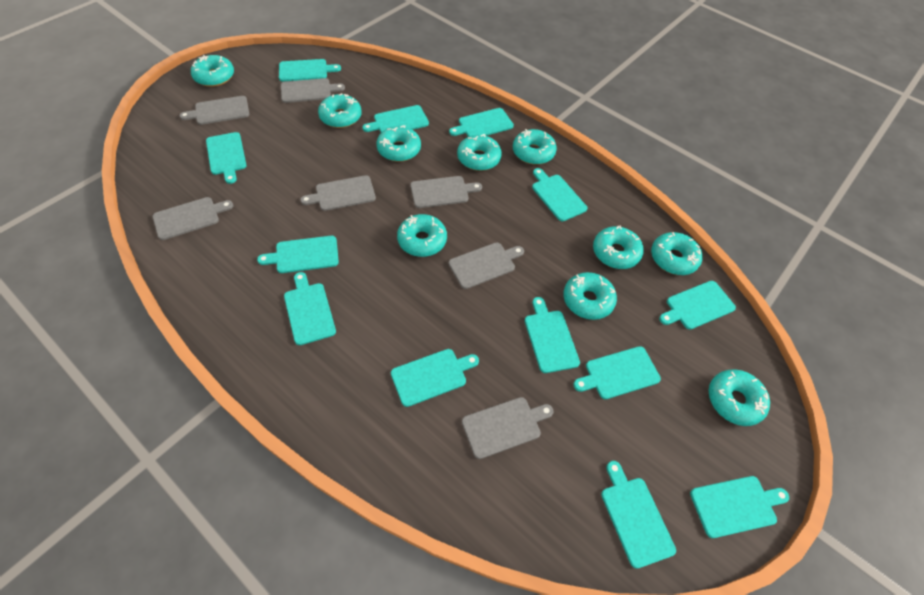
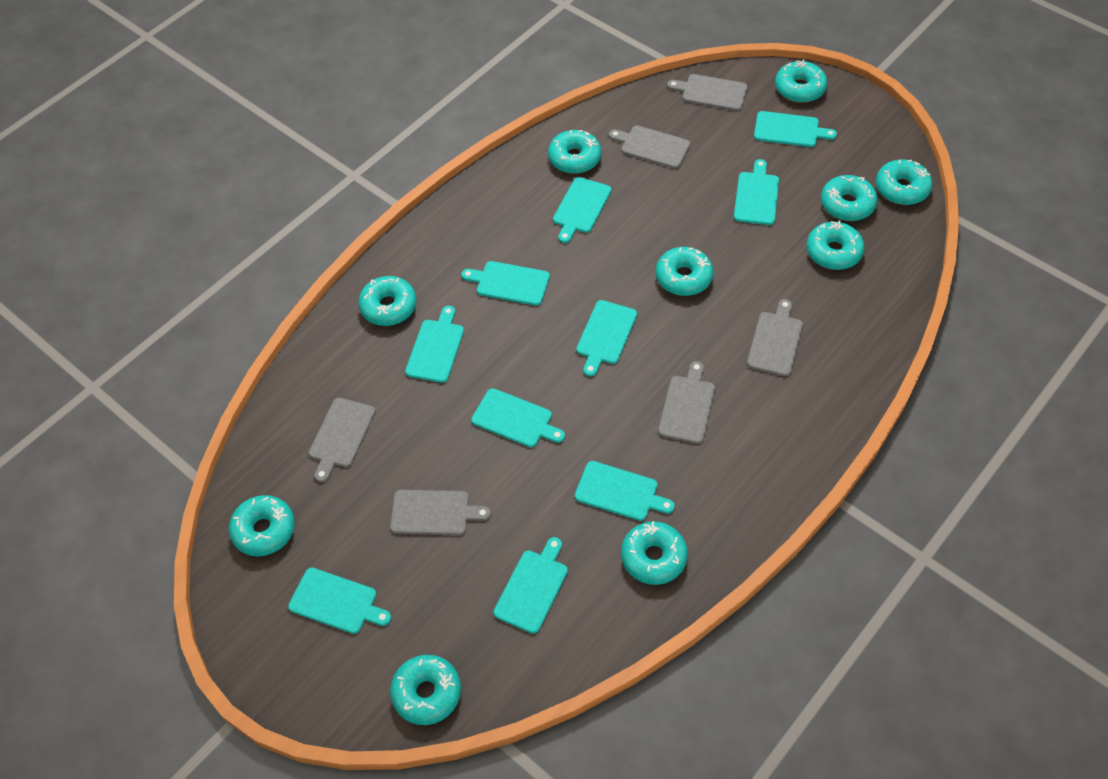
grey cutting board: 7 -> 6
turquoise cutting board: 13 -> 10

